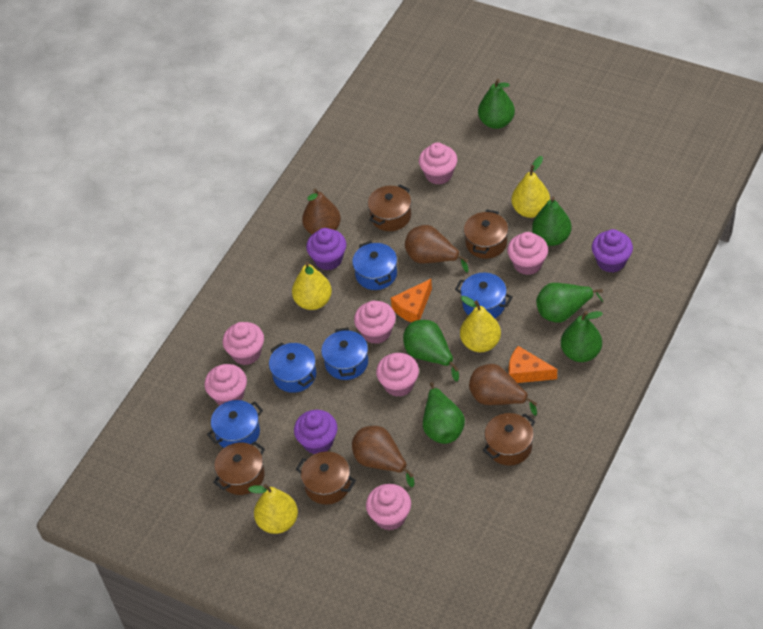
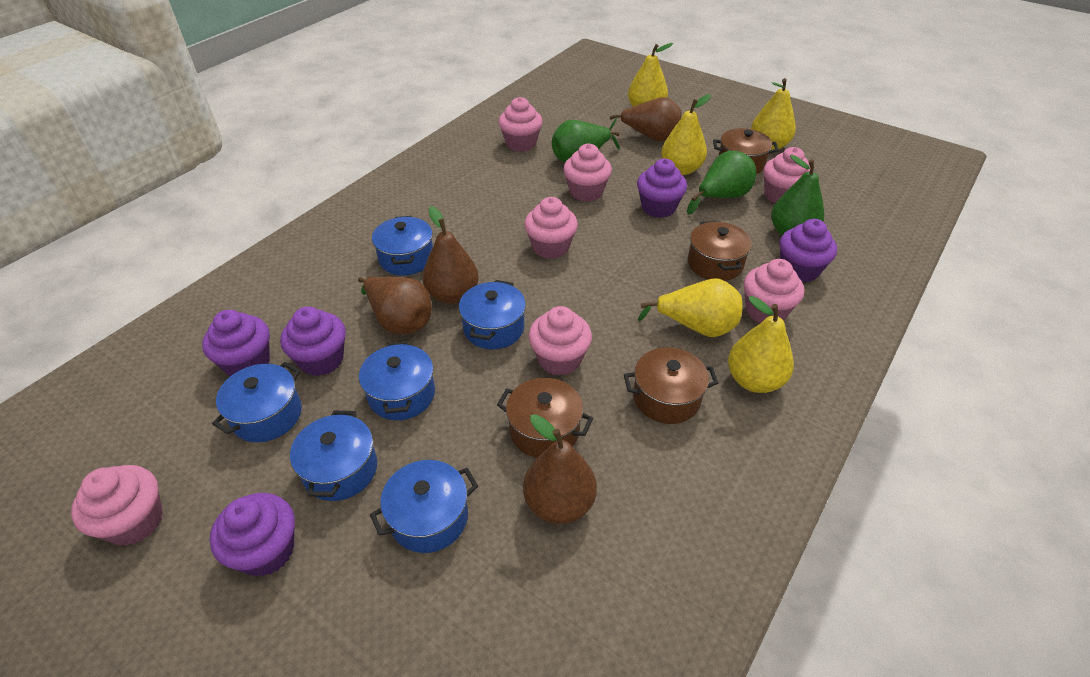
blue pot: 5 -> 6
brown pot: 5 -> 4
green pear: 6 -> 3
orange cheese: 2 -> 0
purple cupcake: 3 -> 5
yellow pear: 4 -> 5

